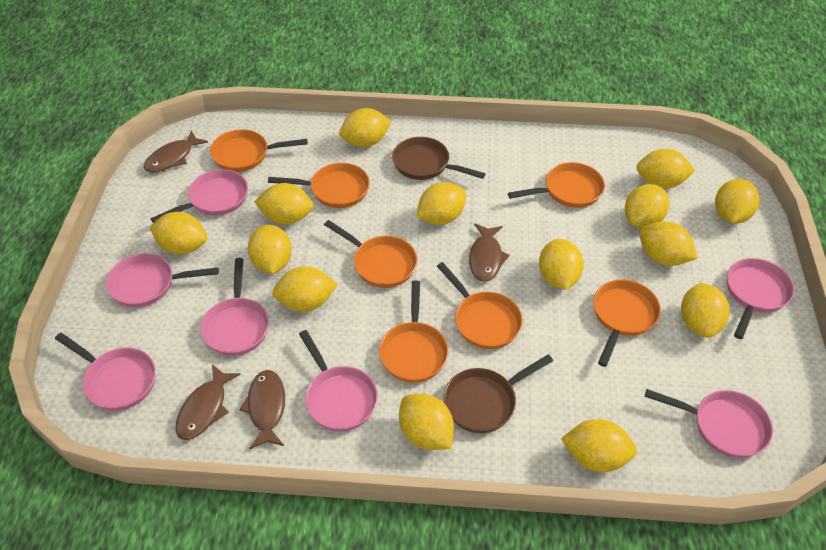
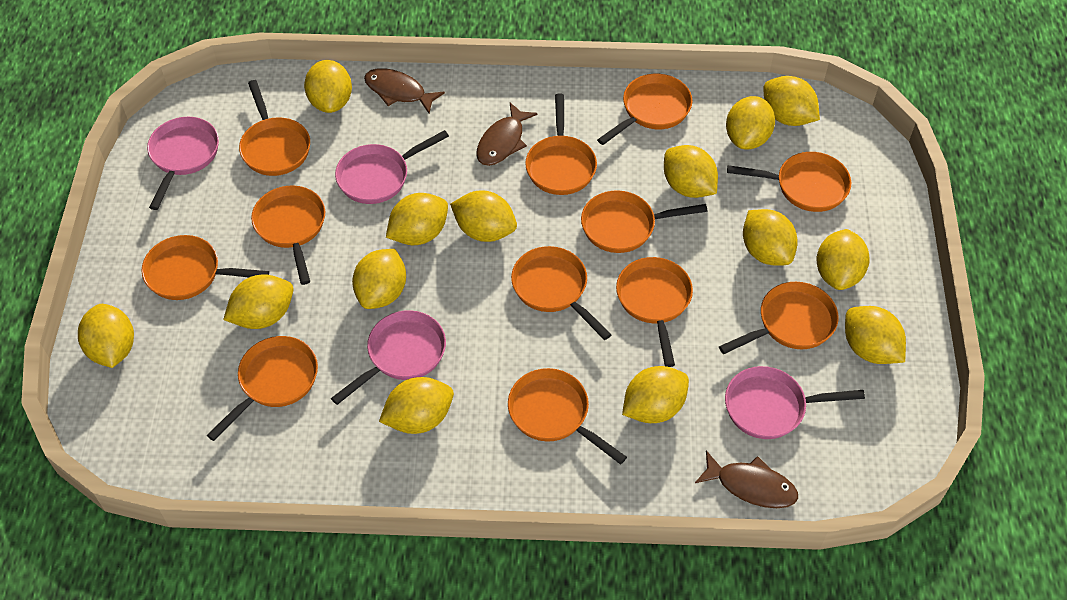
brown fish: 4 -> 3
brown pan: 2 -> 0
orange pan: 7 -> 12
pink pan: 7 -> 4

